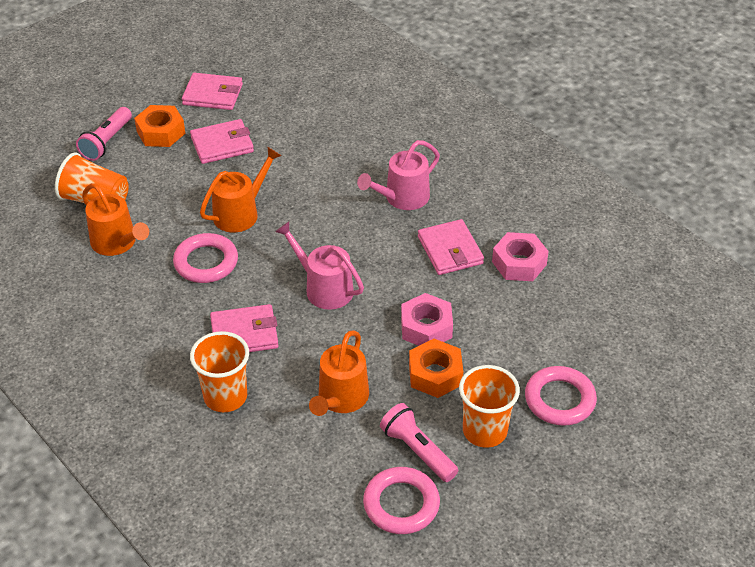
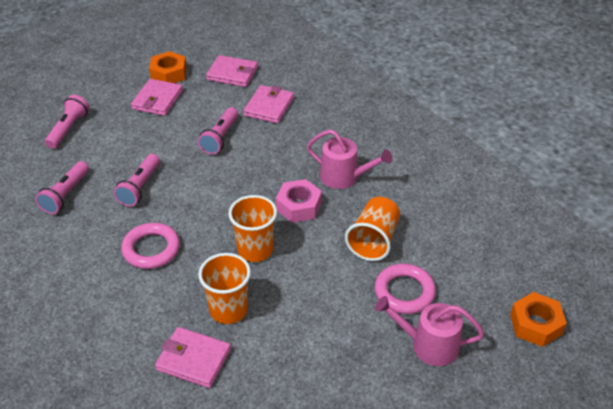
orange watering can: 3 -> 0
pink flashlight: 2 -> 4
pink nut: 2 -> 1
pink ring: 3 -> 2

